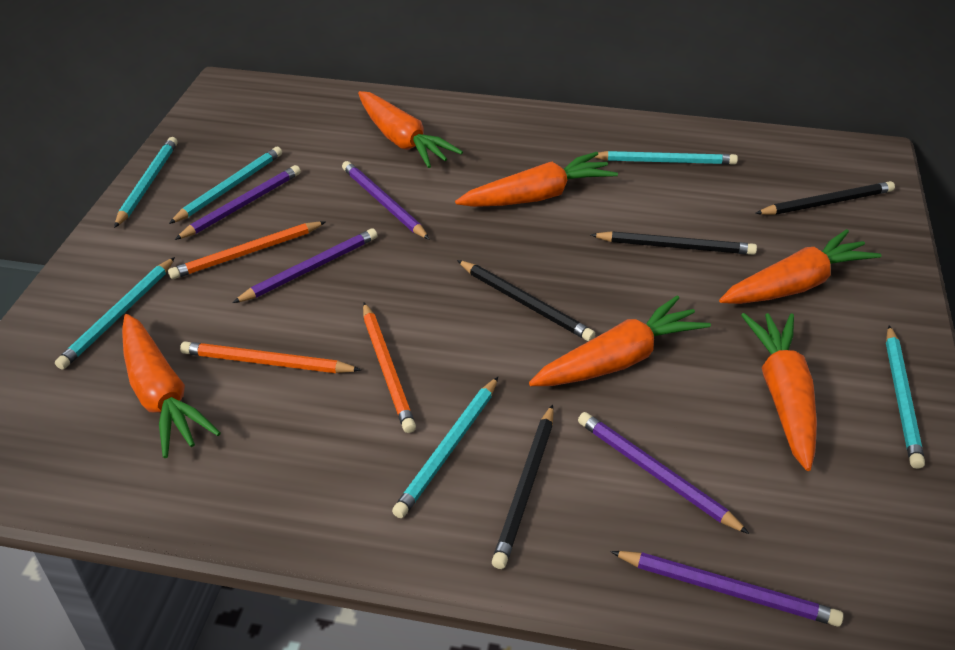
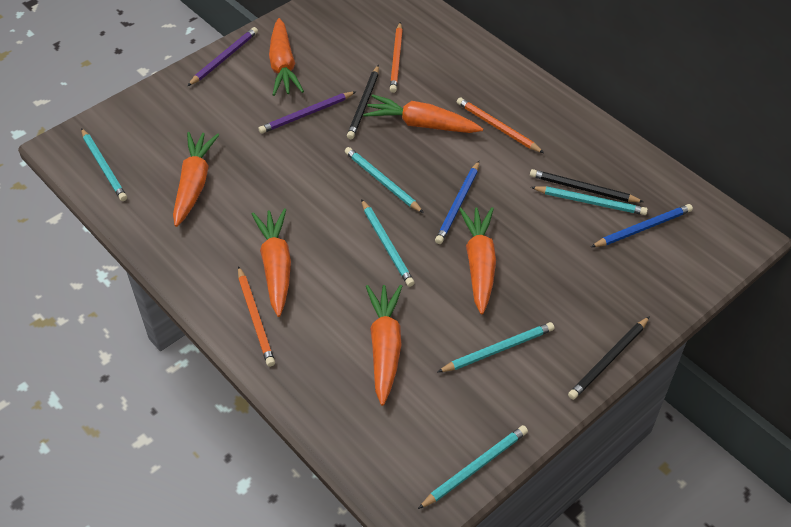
black pencil: 4 -> 3
blue pencil: 0 -> 2
purple pencil: 5 -> 2

